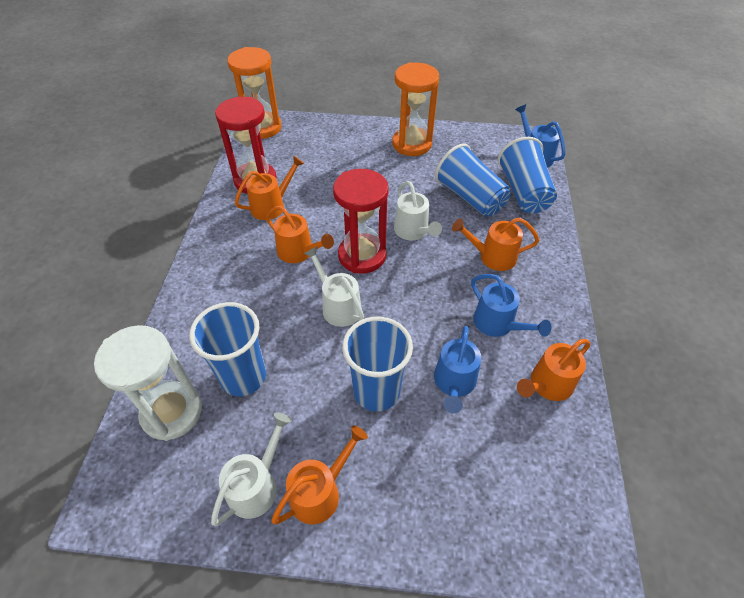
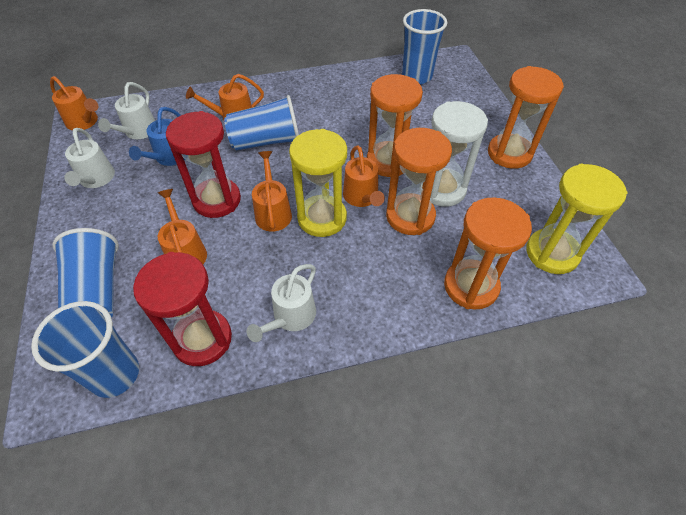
blue watering can: 3 -> 1
orange hourglass: 2 -> 4
yellow hourglass: 0 -> 2

